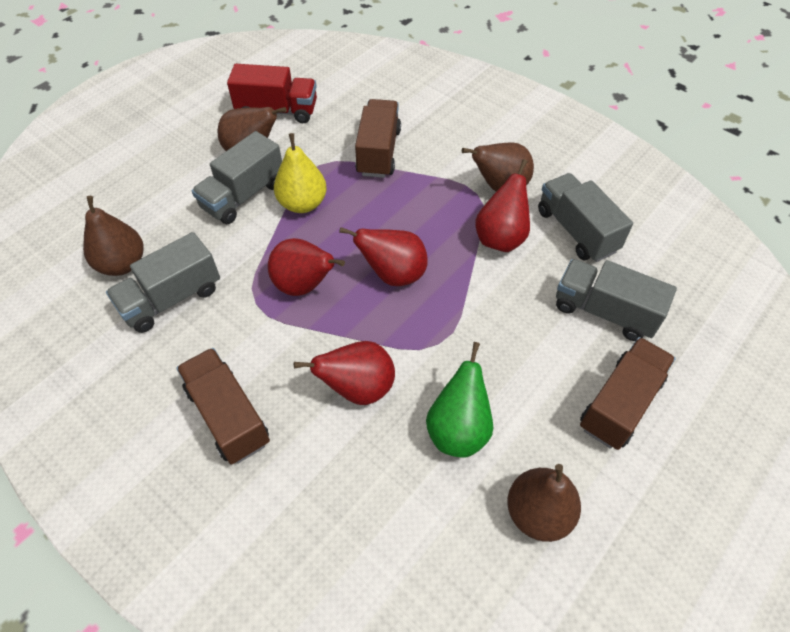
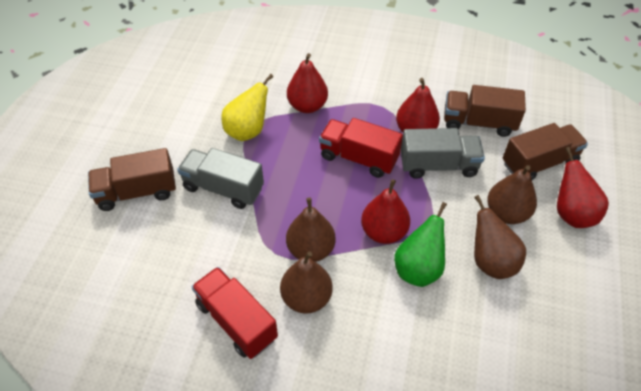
grey truck: 4 -> 2
red truck: 1 -> 2

